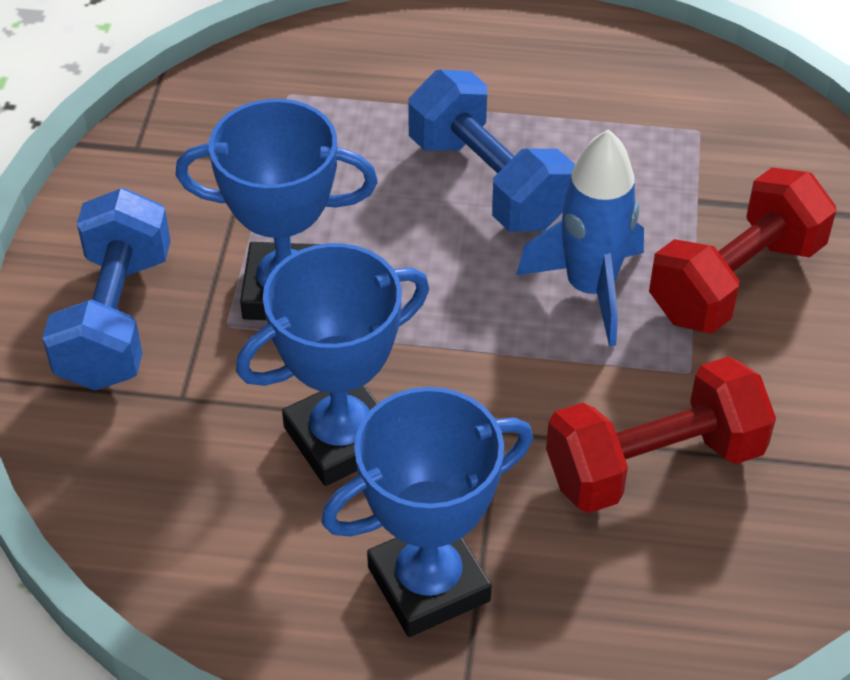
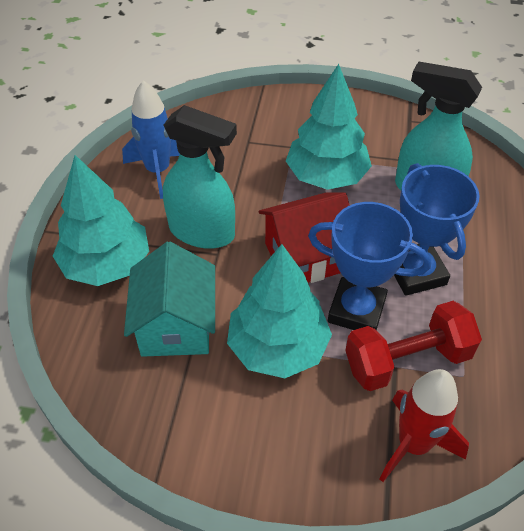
blue dumbbell: 2 -> 0
blue trophy: 3 -> 2
red dumbbell: 2 -> 1
red house: 0 -> 1
red rocket: 0 -> 1
turquoise house: 0 -> 1
turquoise spray bottle: 0 -> 2
turquoise tree: 0 -> 3

